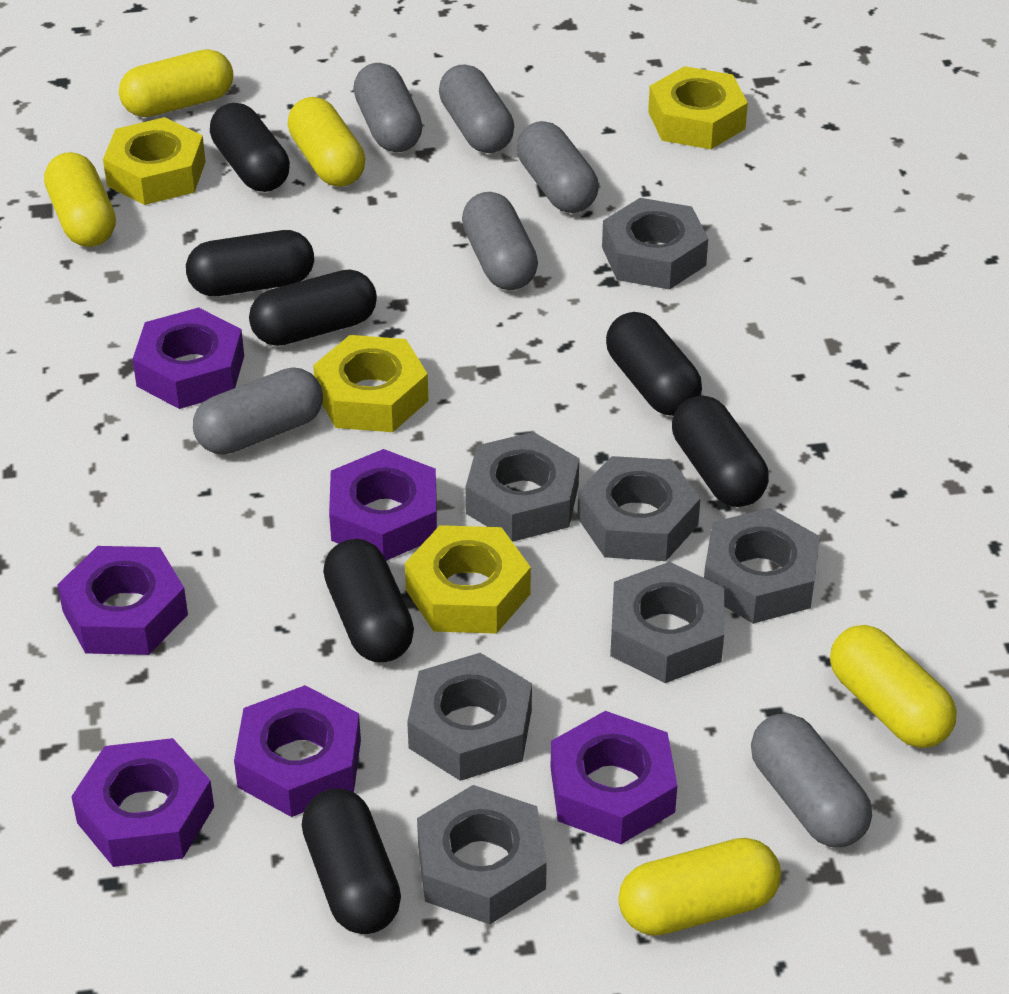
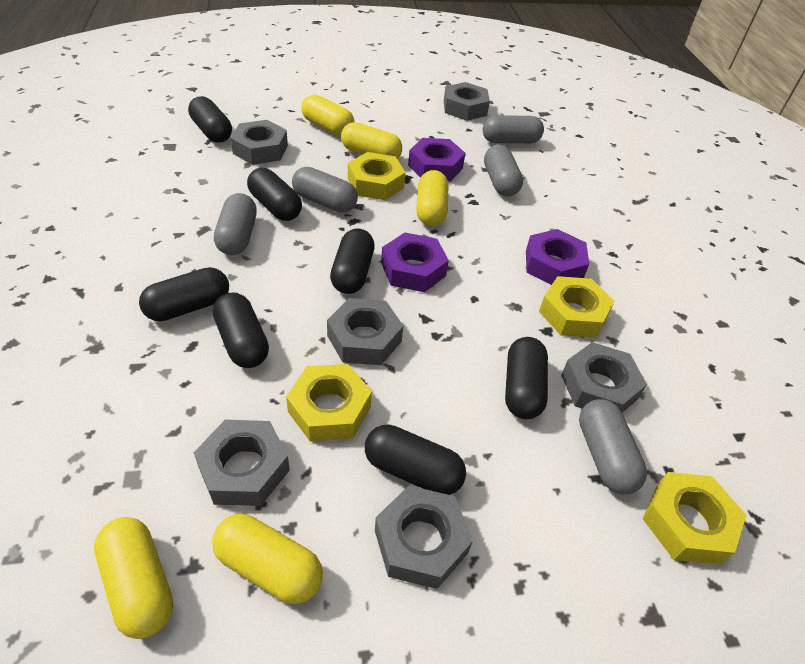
grey capsule: 6 -> 5
grey nut: 7 -> 6
purple nut: 6 -> 3

